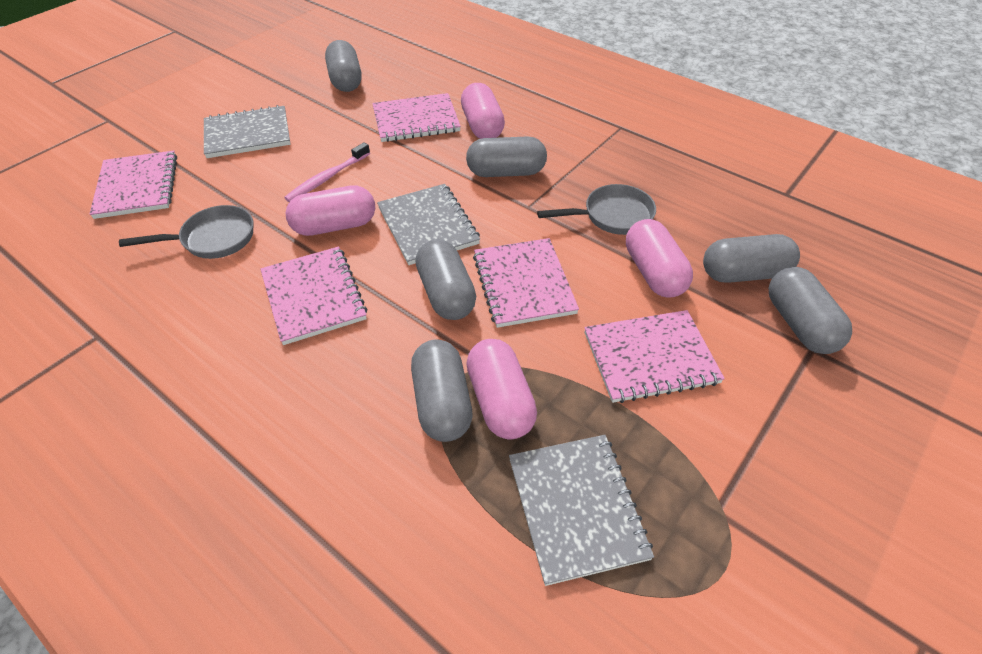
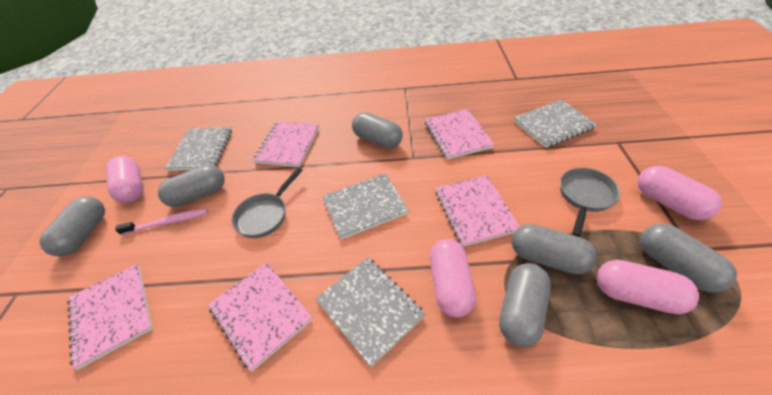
grey notebook: 3 -> 4

